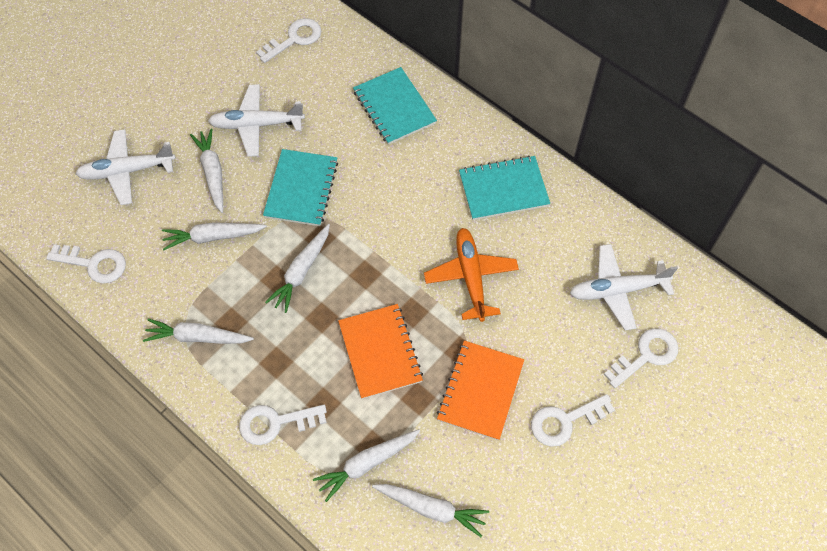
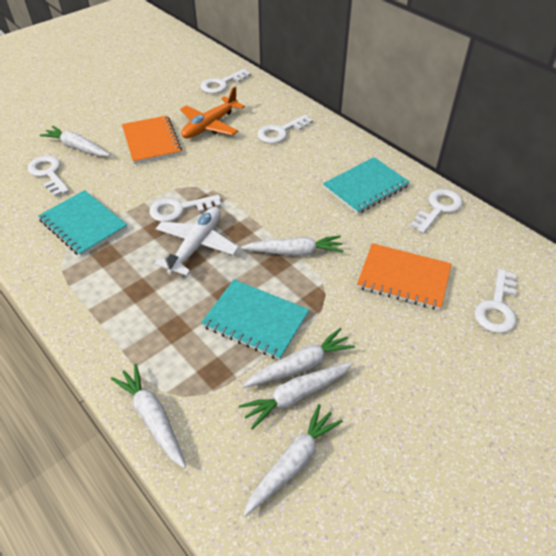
white key: 5 -> 6
white plane: 3 -> 1

